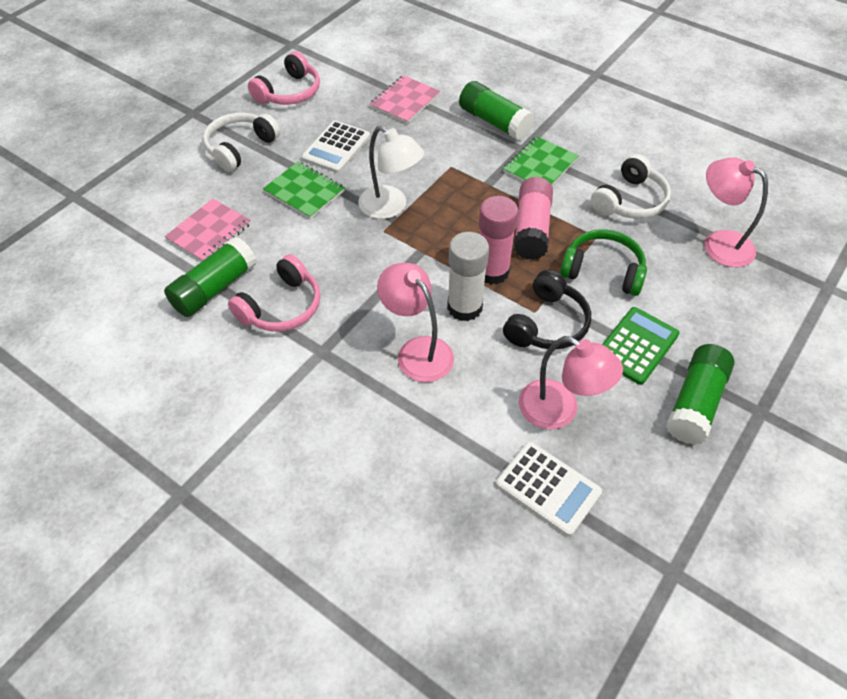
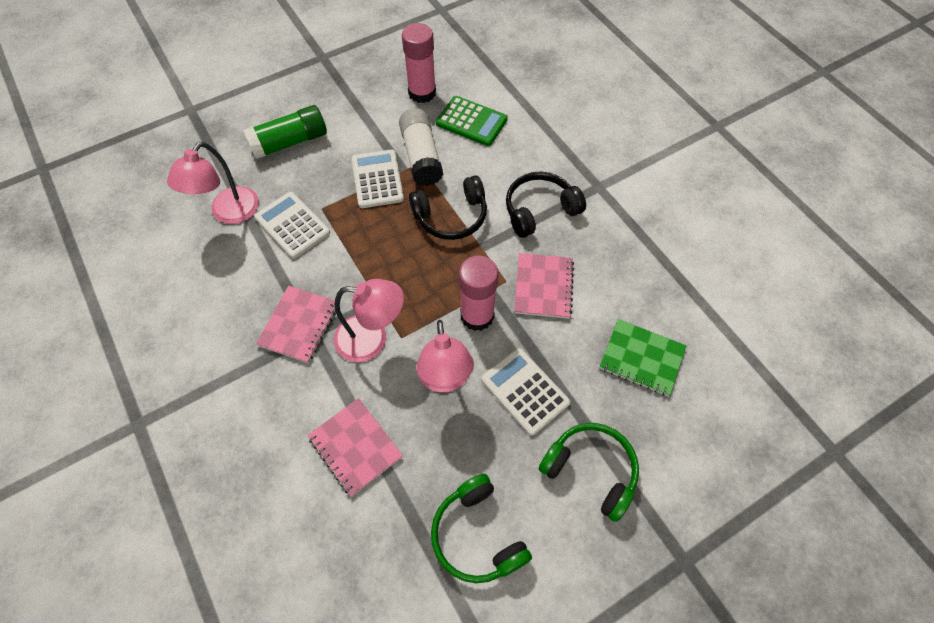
black headphones: 1 -> 2
green glue stick: 3 -> 1
green headphones: 1 -> 2
green notebook: 2 -> 1
pink headphones: 2 -> 0
pink notebook: 2 -> 3
white calculator: 2 -> 3
white headphones: 2 -> 0
white lamp: 1 -> 0

